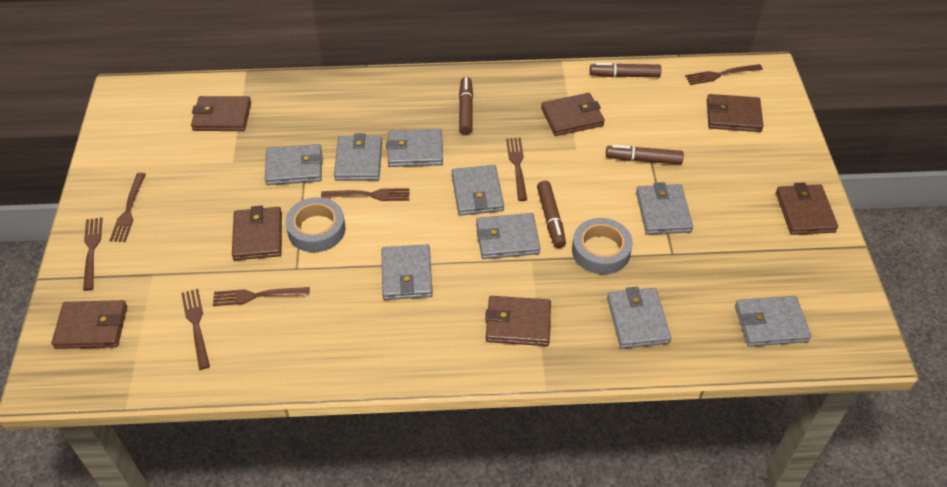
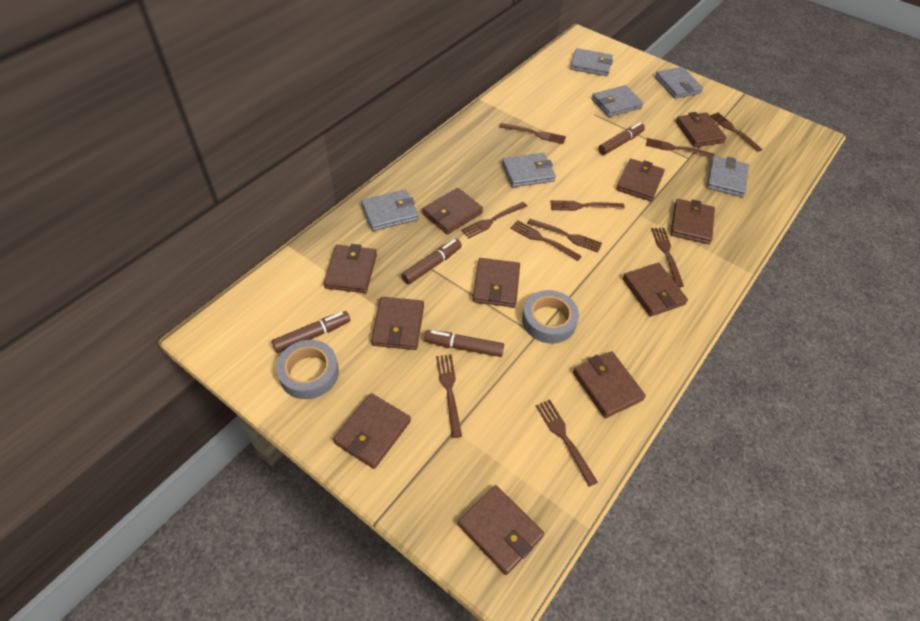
brown fork: 7 -> 10
brown wallet: 7 -> 11
grey wallet: 9 -> 6

